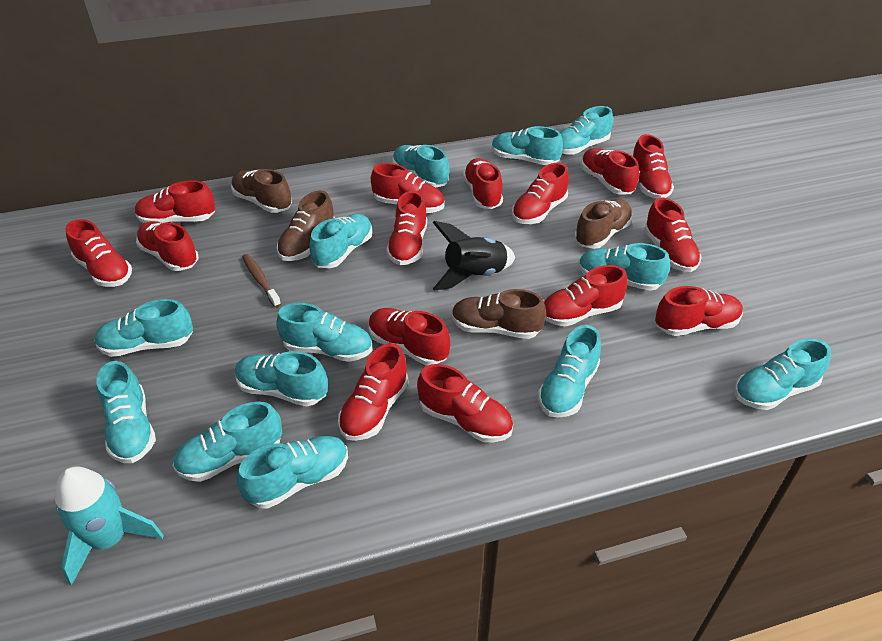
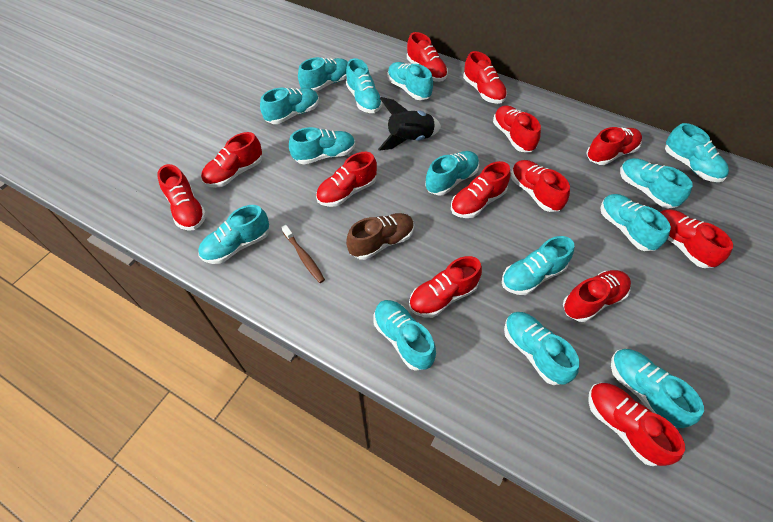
brown shoe: 4 -> 1
red shoe: 15 -> 13
turquoise rocket: 1 -> 0
turquoise shoe: 13 -> 14

